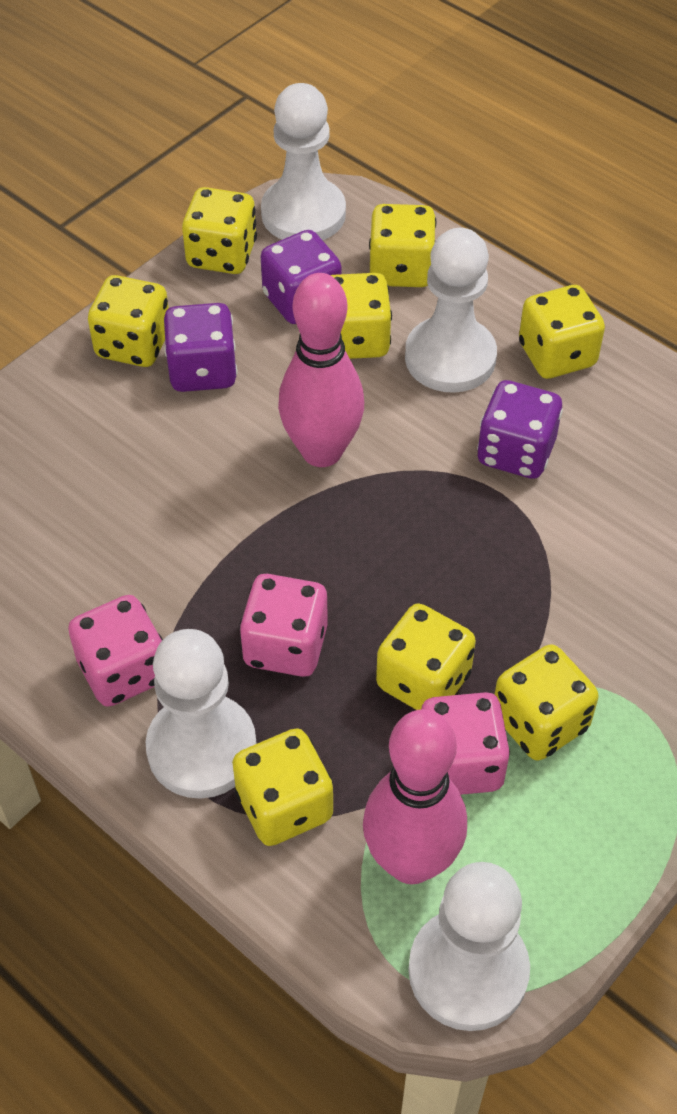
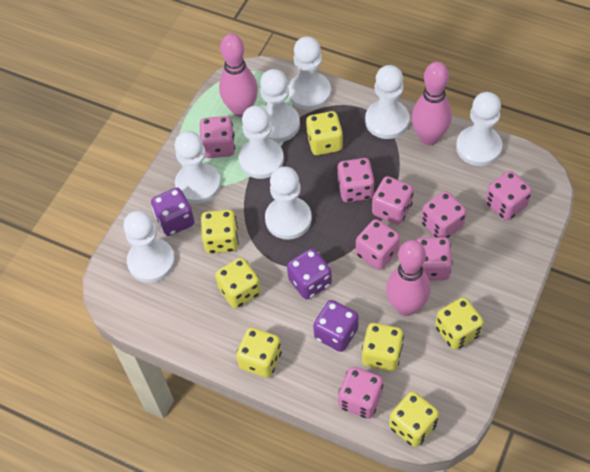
pink bowling pin: 2 -> 3
pink dice: 3 -> 8
white pawn: 4 -> 8
yellow dice: 8 -> 7

